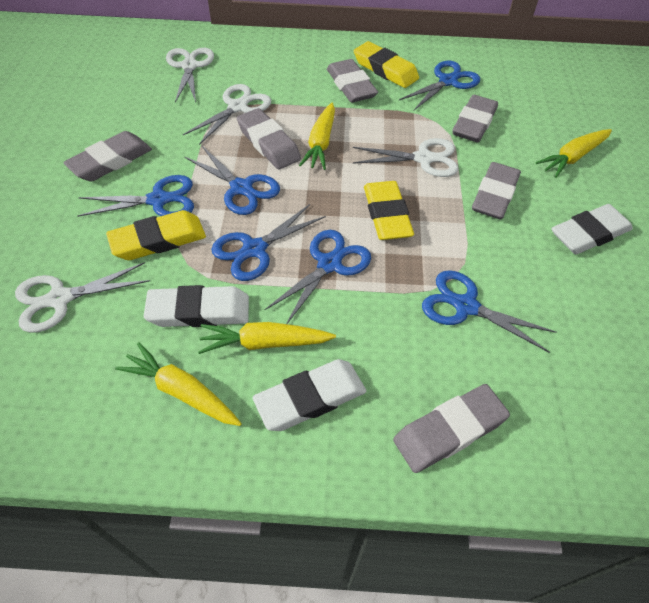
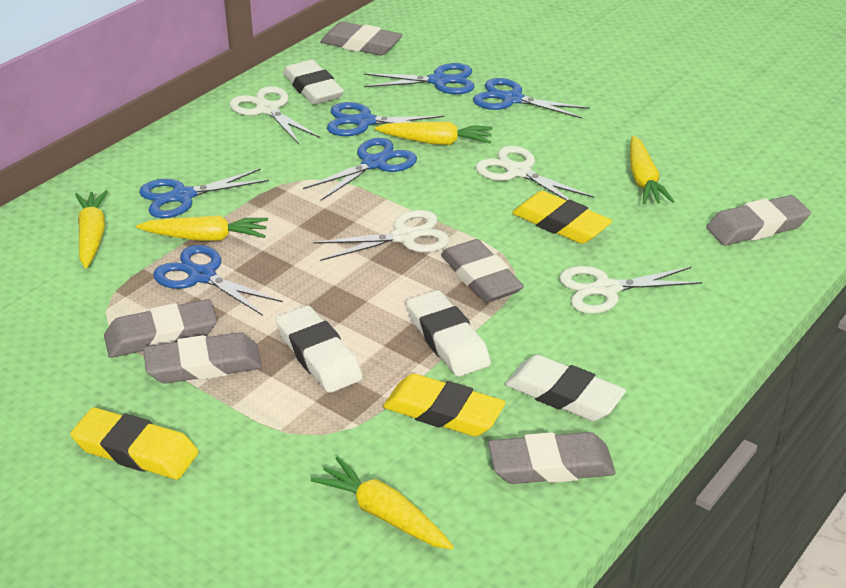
white eraser: 3 -> 4
yellow carrot: 4 -> 5

